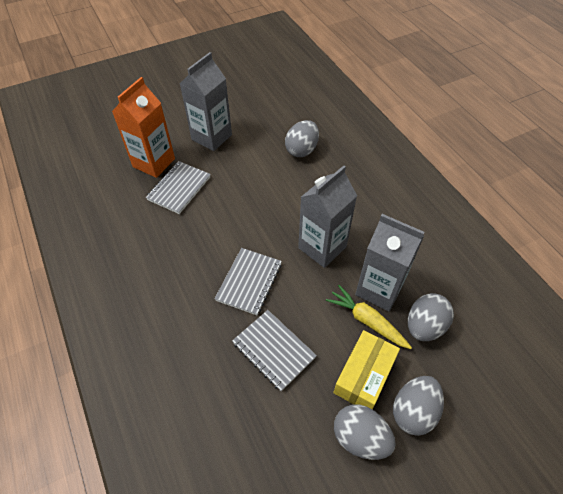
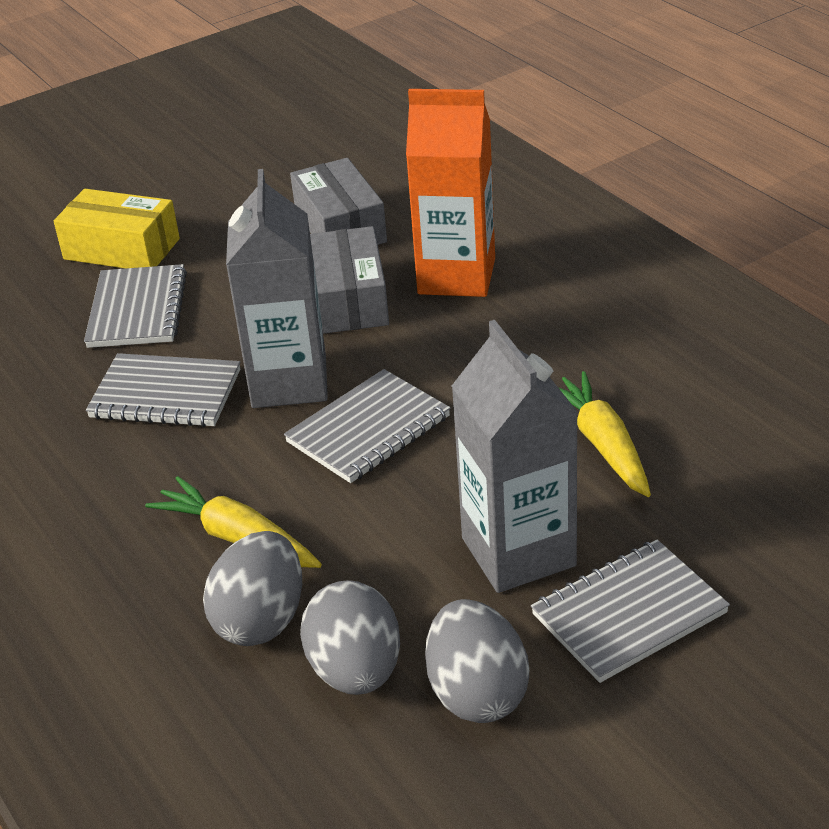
grey box: 0 -> 2
grey carton: 3 -> 2
grey egg: 4 -> 3
grey notebook: 3 -> 4
yellow carrot: 1 -> 2

